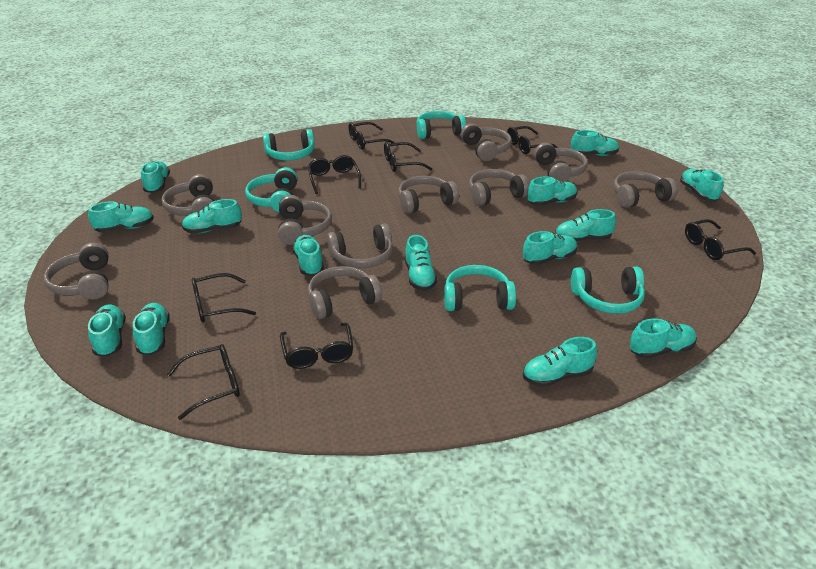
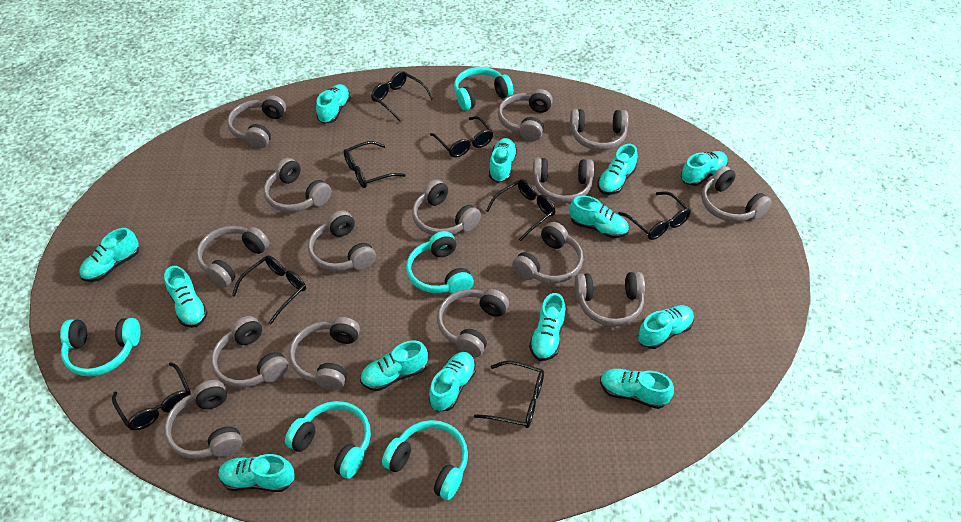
grey headphones: 10 -> 15
turquoise shoe: 14 -> 13

